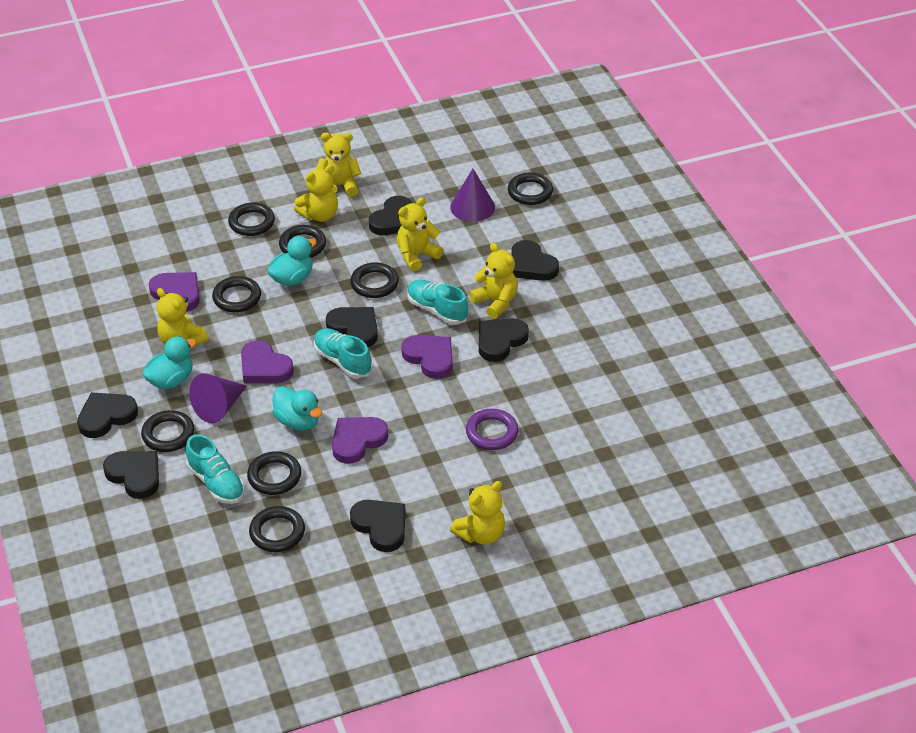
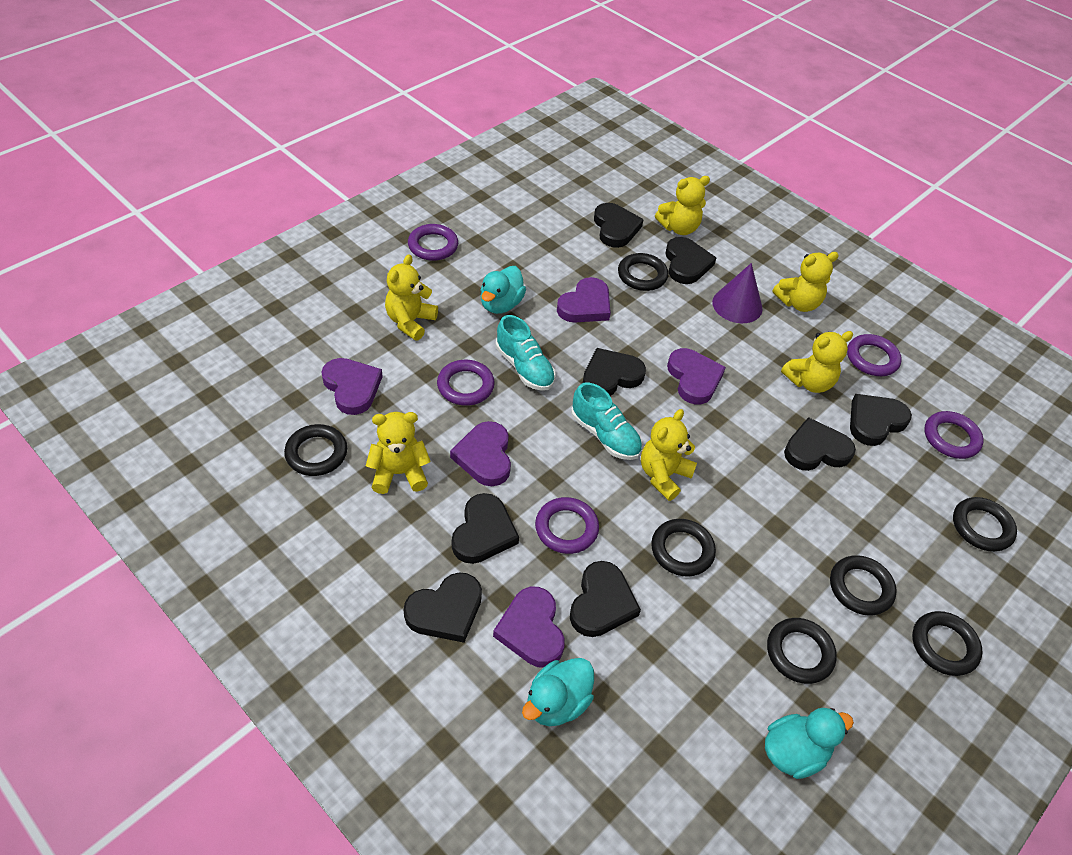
black heart: 7 -> 8
black ring: 8 -> 7
purple cone: 2 -> 1
purple heart: 4 -> 5
purple ring: 1 -> 5
turquoise shoe: 3 -> 2

